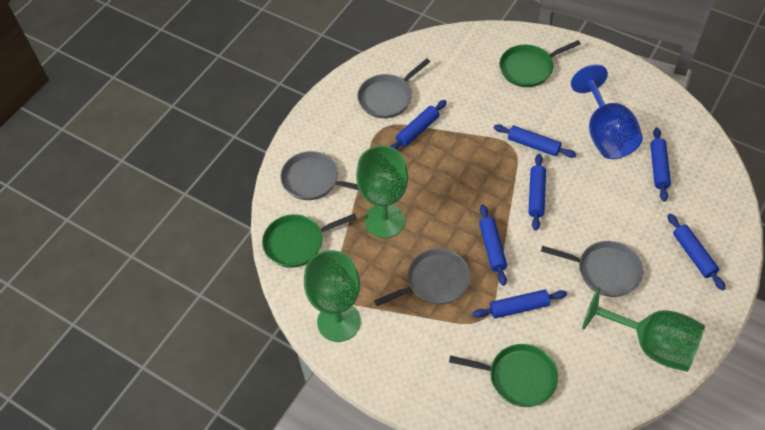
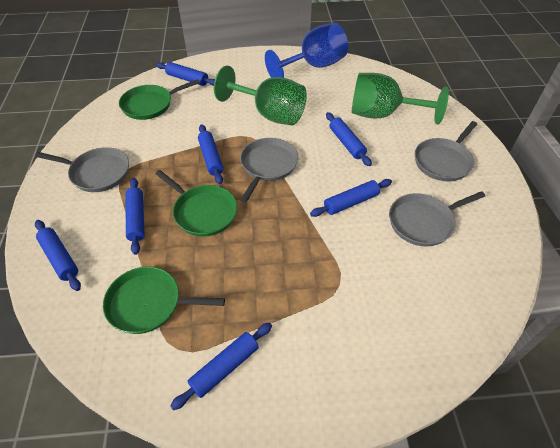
green goblet: 3 -> 2

